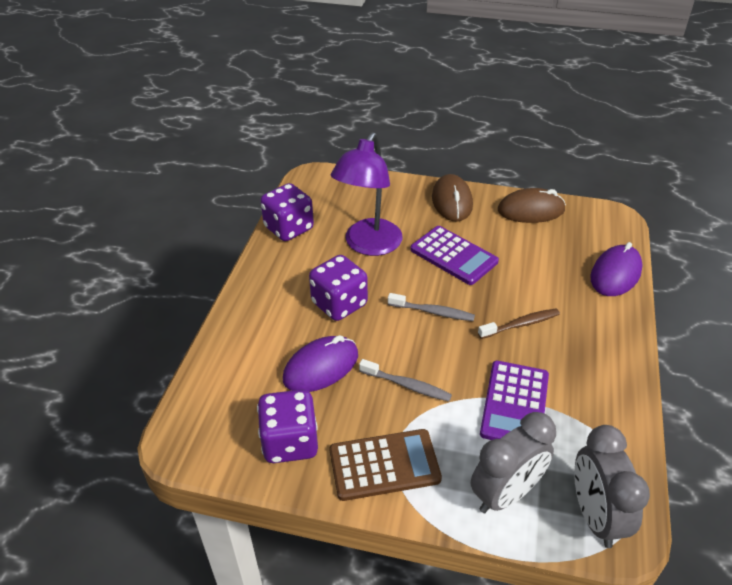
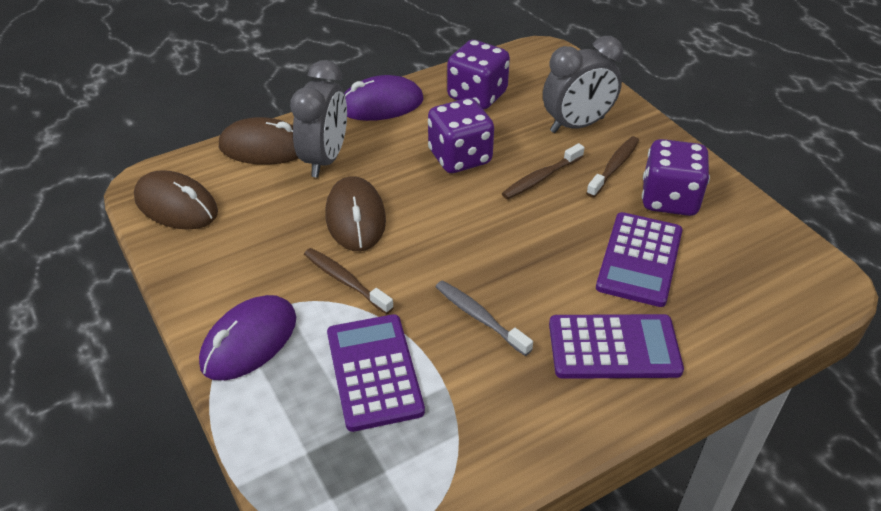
brown calculator: 1 -> 0
brown mouse: 2 -> 3
brown toothbrush: 1 -> 3
grey toothbrush: 2 -> 1
purple calculator: 2 -> 3
purple lamp: 1 -> 0

